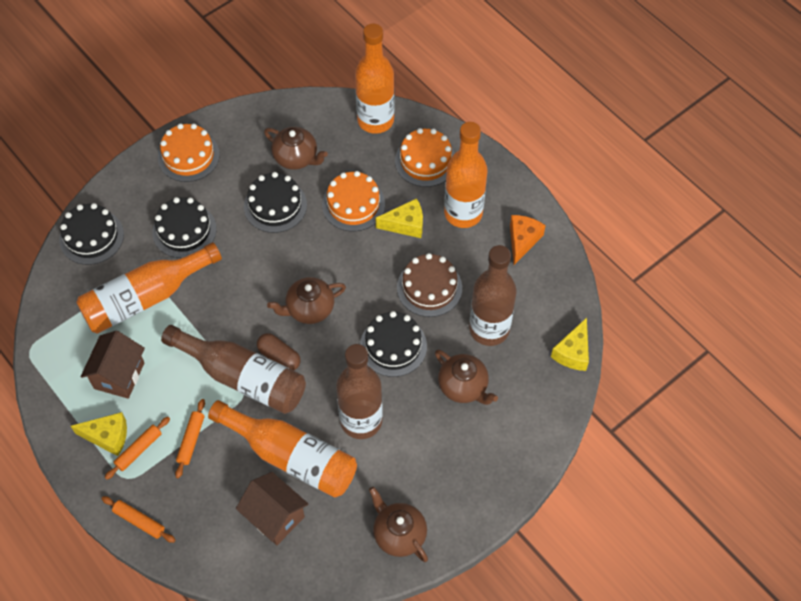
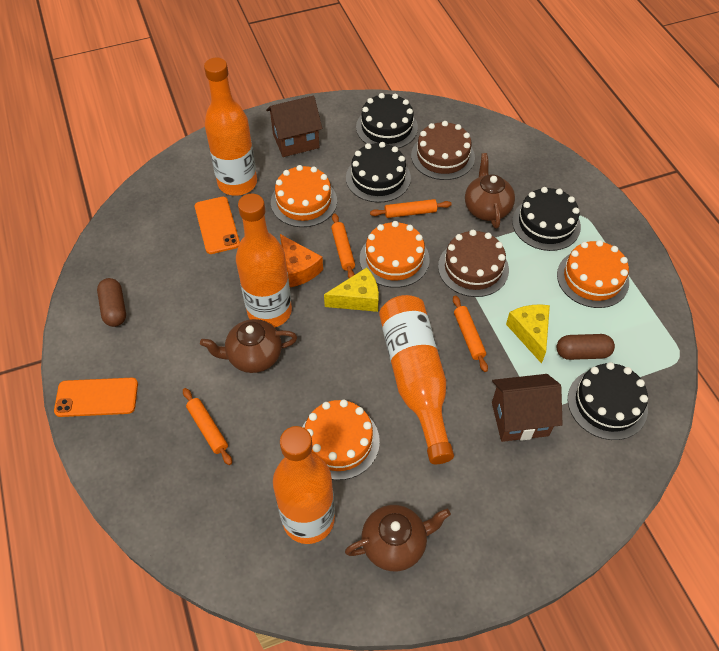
brown bottle: 3 -> 0
brown cake: 1 -> 2
brown capsule: 1 -> 2
brown teapot: 4 -> 3
orange cake: 3 -> 4
orange phone: 0 -> 2
orange rolling pin: 3 -> 4
yellow cheese: 3 -> 2

